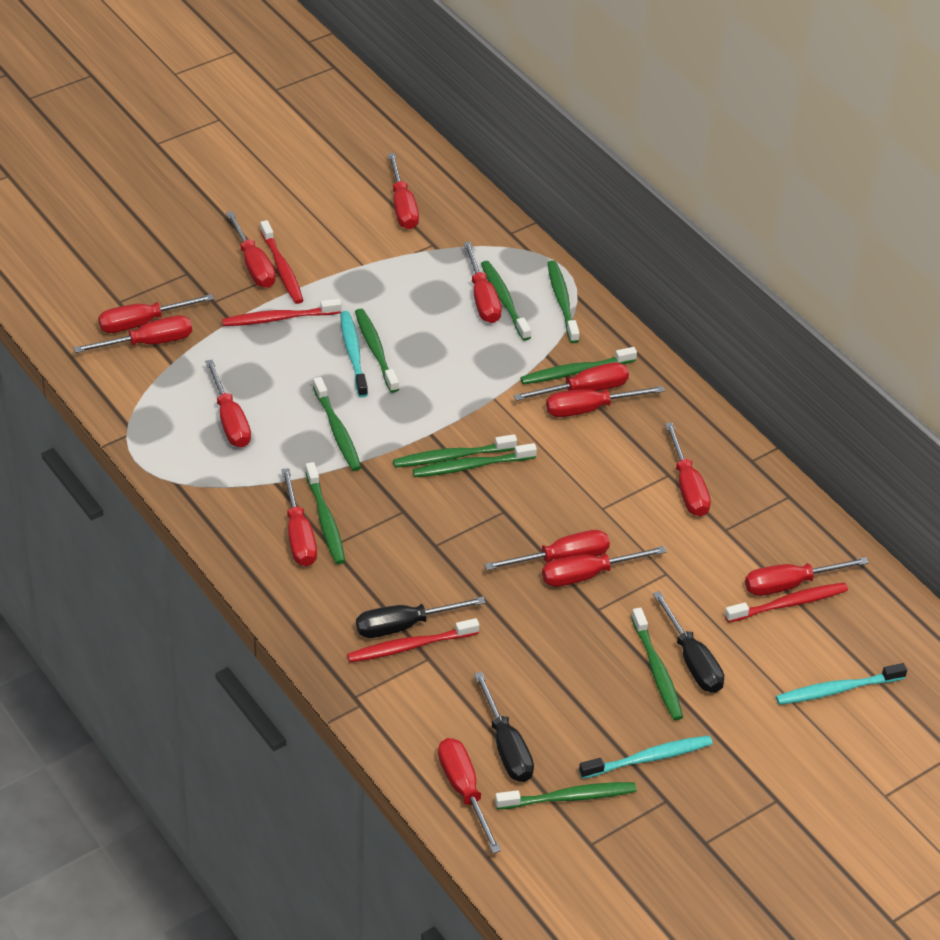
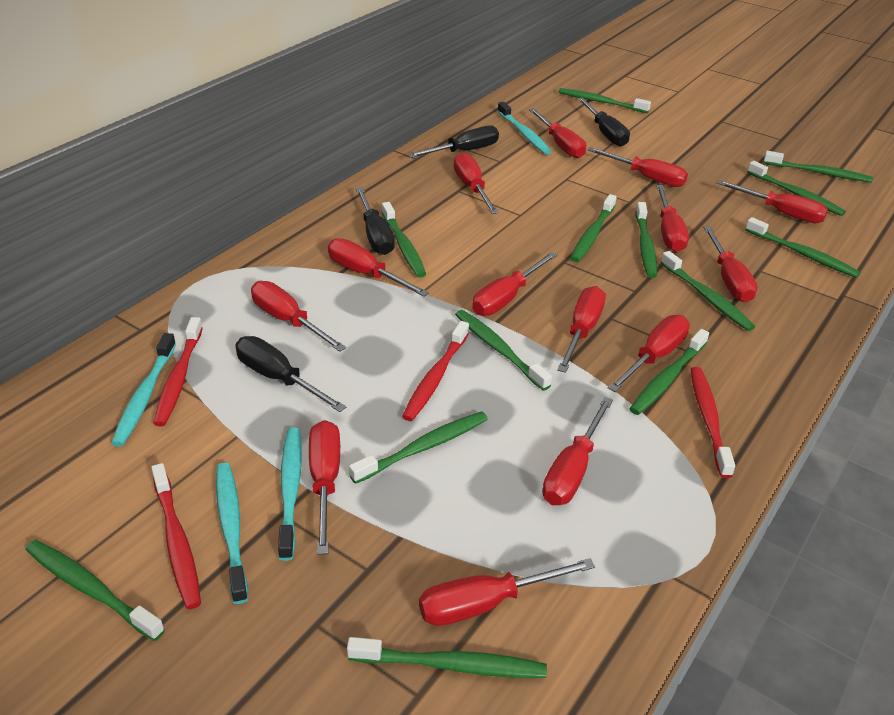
black screwdriver: 3 -> 4
green toothbrush: 10 -> 13
turquoise toothbrush: 3 -> 4

